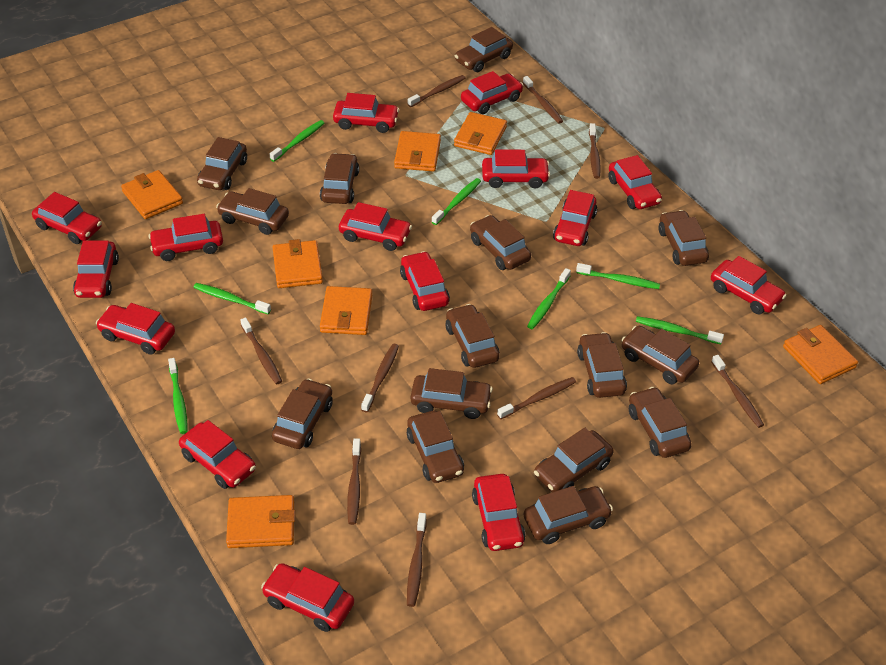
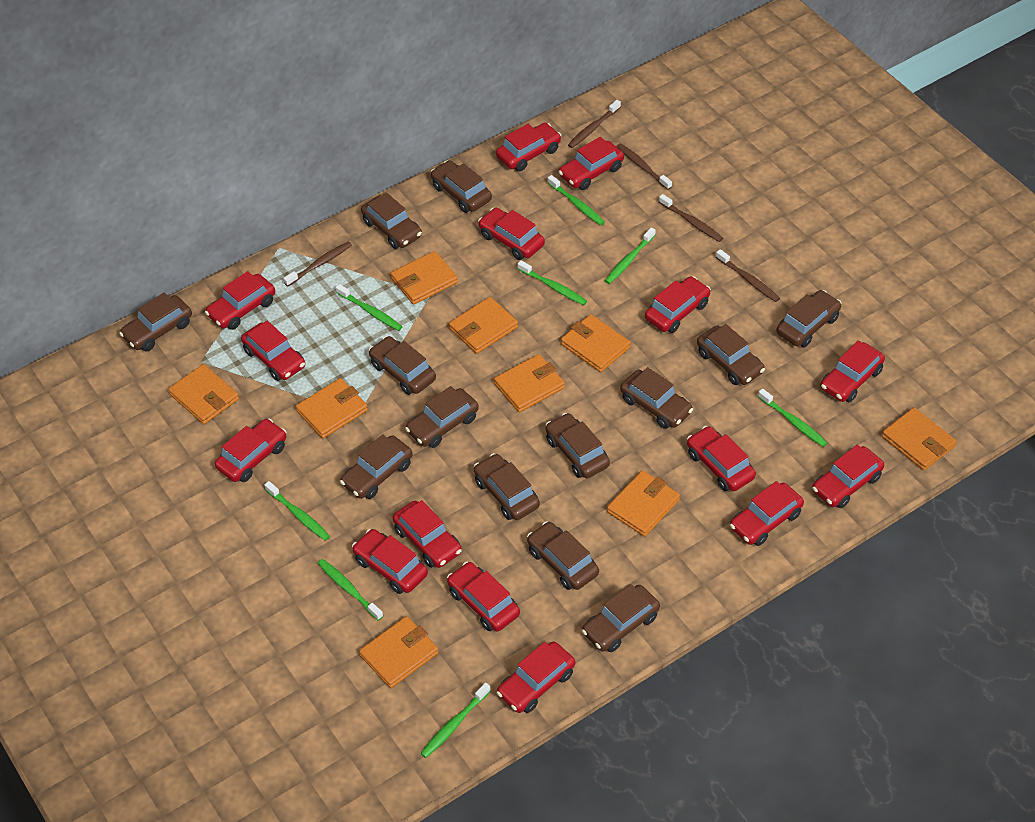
brown car: 15 -> 13
brown toothbrush: 9 -> 5
green toothbrush: 7 -> 8
orange wallet: 7 -> 9

